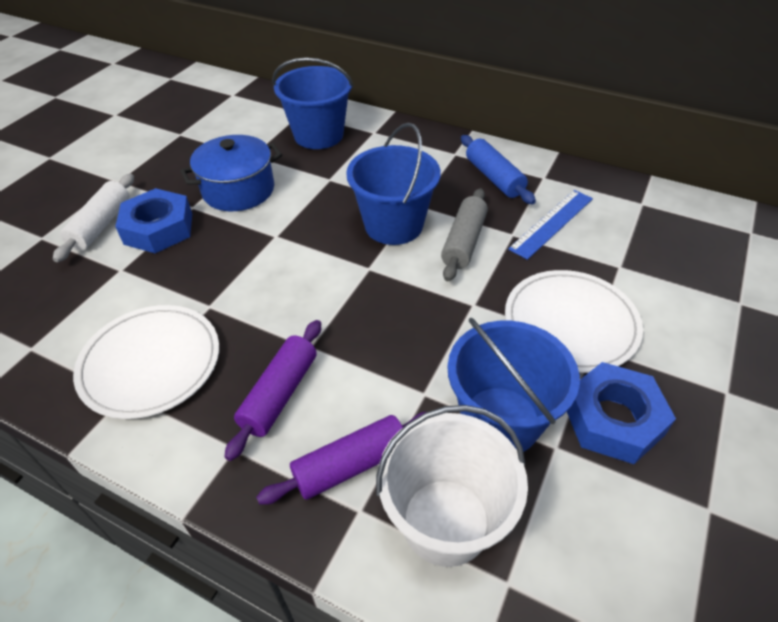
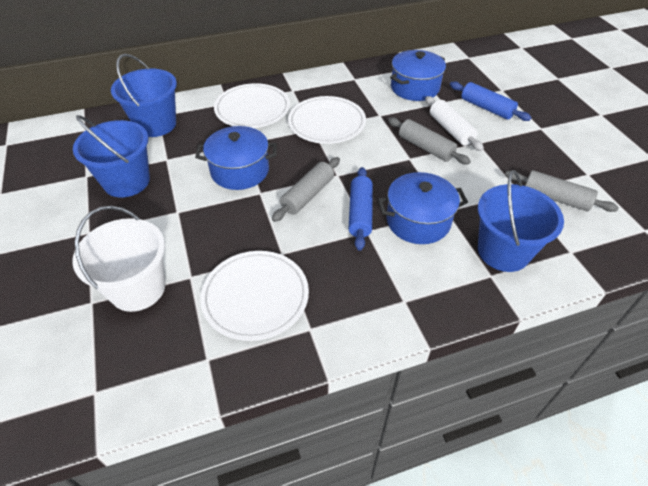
blue nut: 2 -> 0
blue pot: 1 -> 3
blue rolling pin: 1 -> 2
blue ruler: 1 -> 0
grey rolling pin: 1 -> 3
purple rolling pin: 2 -> 0
white plate: 2 -> 3

